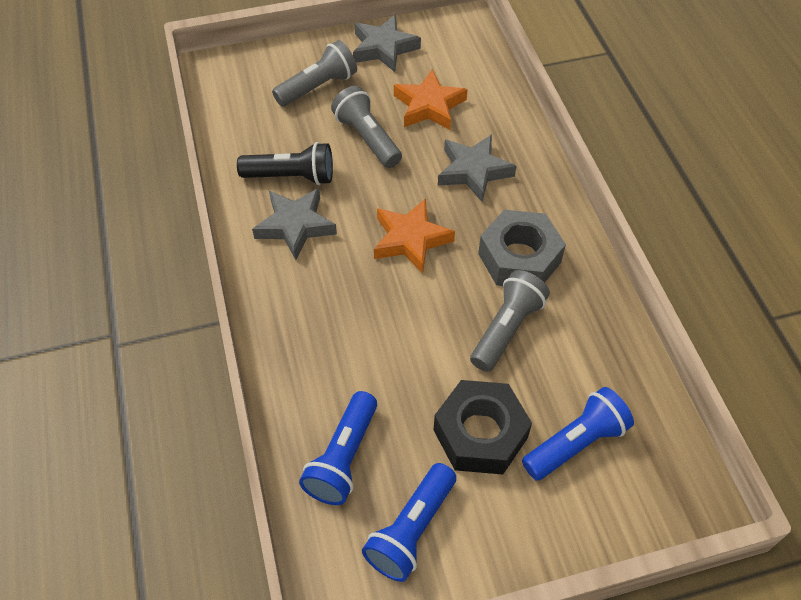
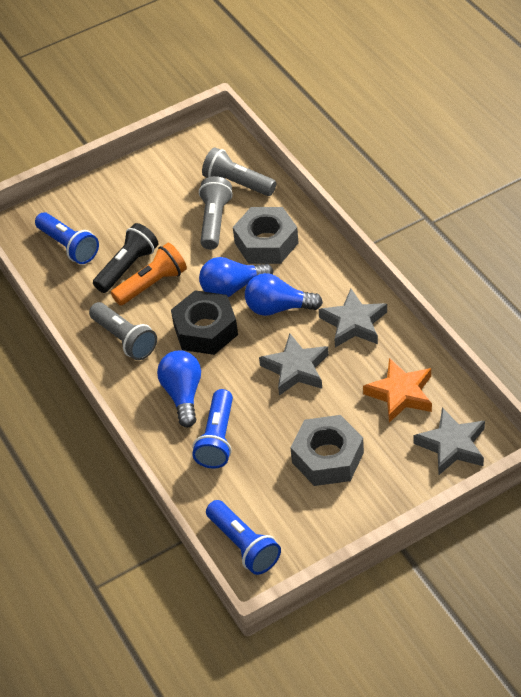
blue light bulb: 0 -> 3
grey nut: 1 -> 2
orange flashlight: 0 -> 1
orange star: 2 -> 1

